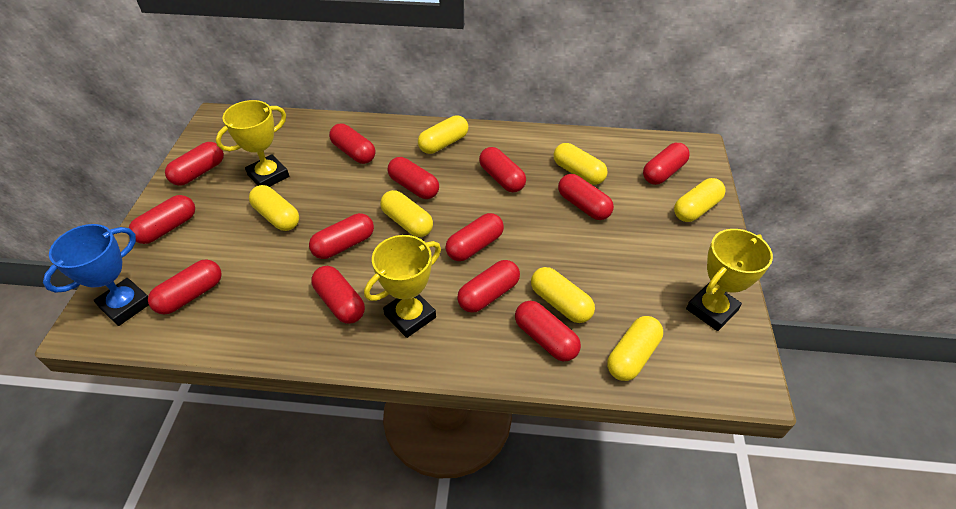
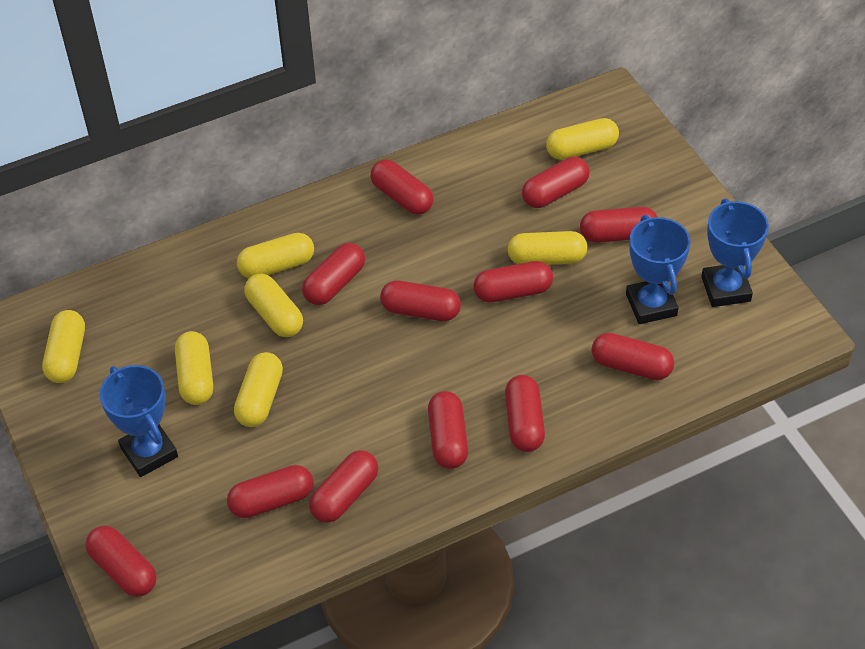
blue trophy: 1 -> 3
red capsule: 13 -> 12
yellow trophy: 3 -> 0

